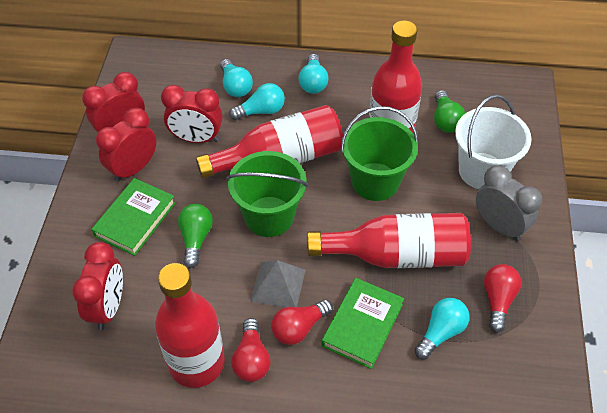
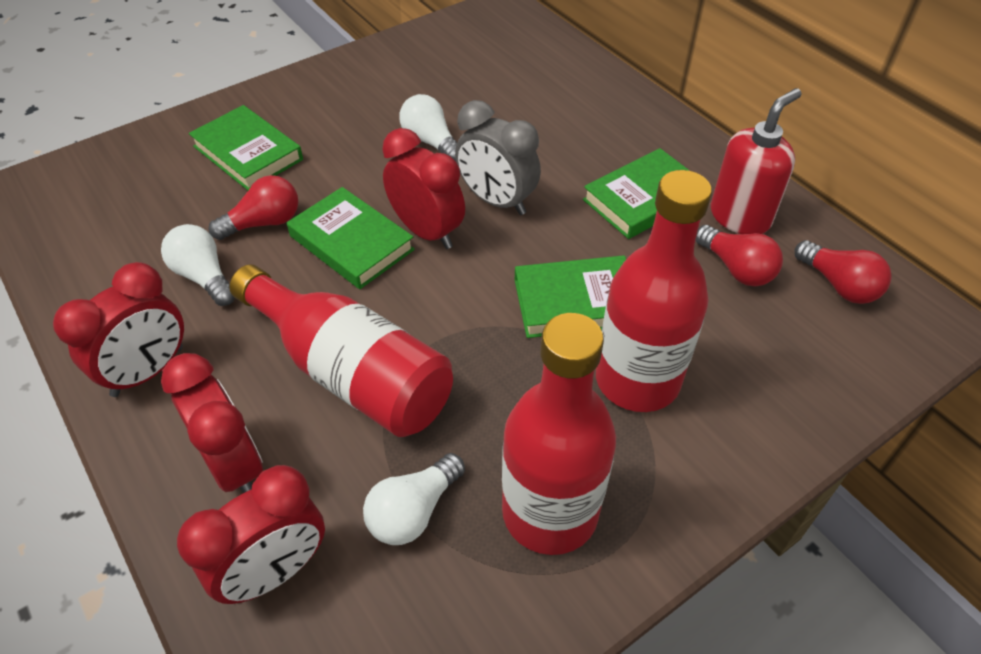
green book: 2 -> 4
green bucket: 2 -> 0
green light bulb: 2 -> 0
grey pyramid: 1 -> 0
red bottle: 4 -> 3
red soap dispenser: 0 -> 1
turquoise light bulb: 4 -> 0
white bucket: 1 -> 0
white light bulb: 0 -> 3

